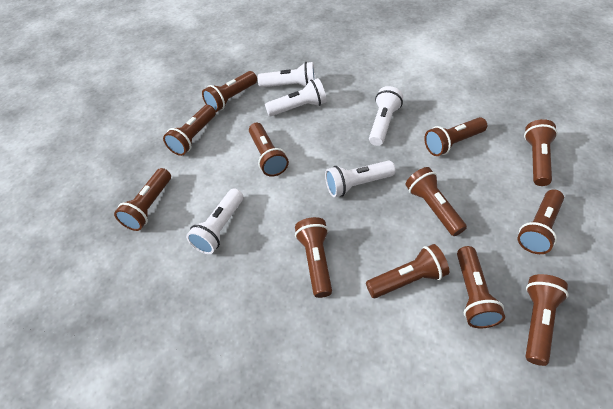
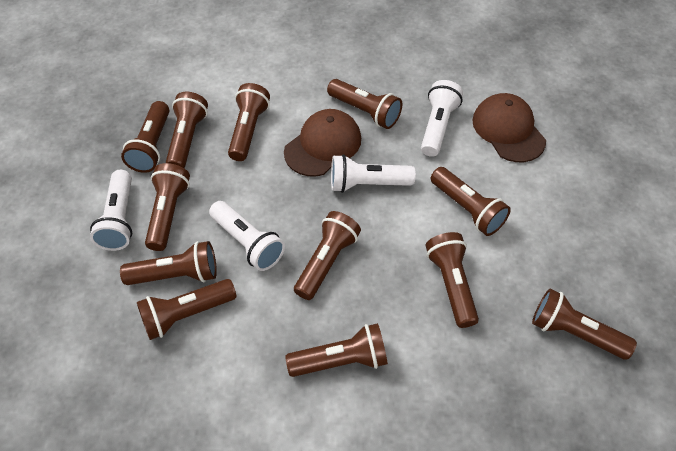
brown cap: 0 -> 2
white flashlight: 5 -> 4

